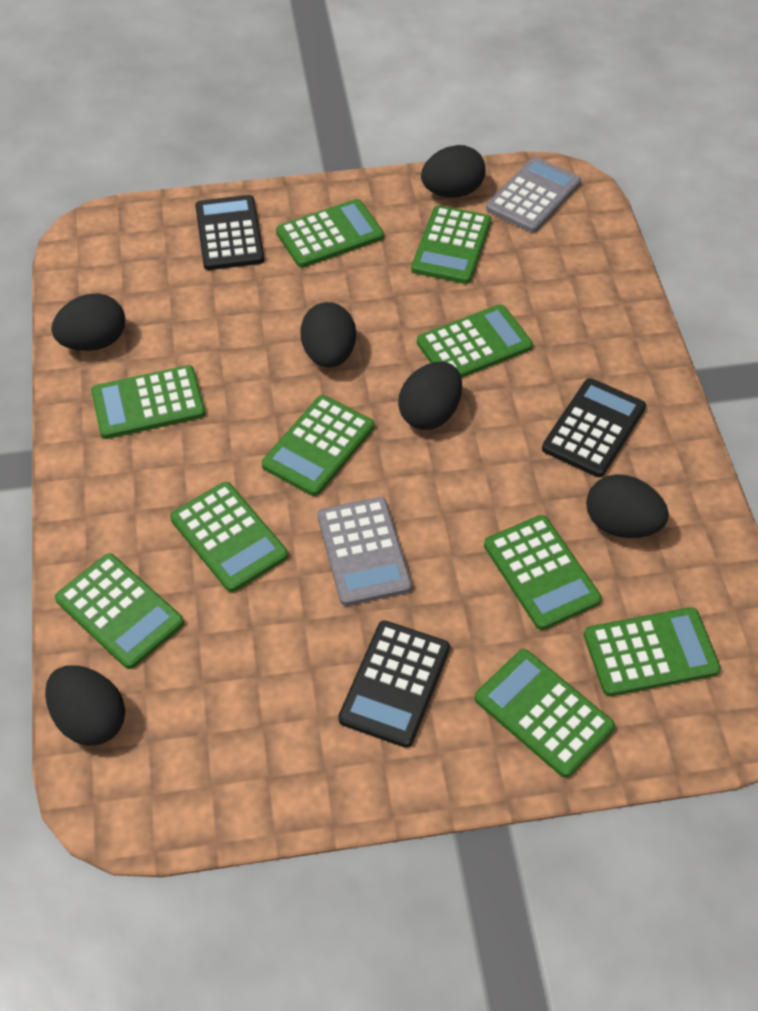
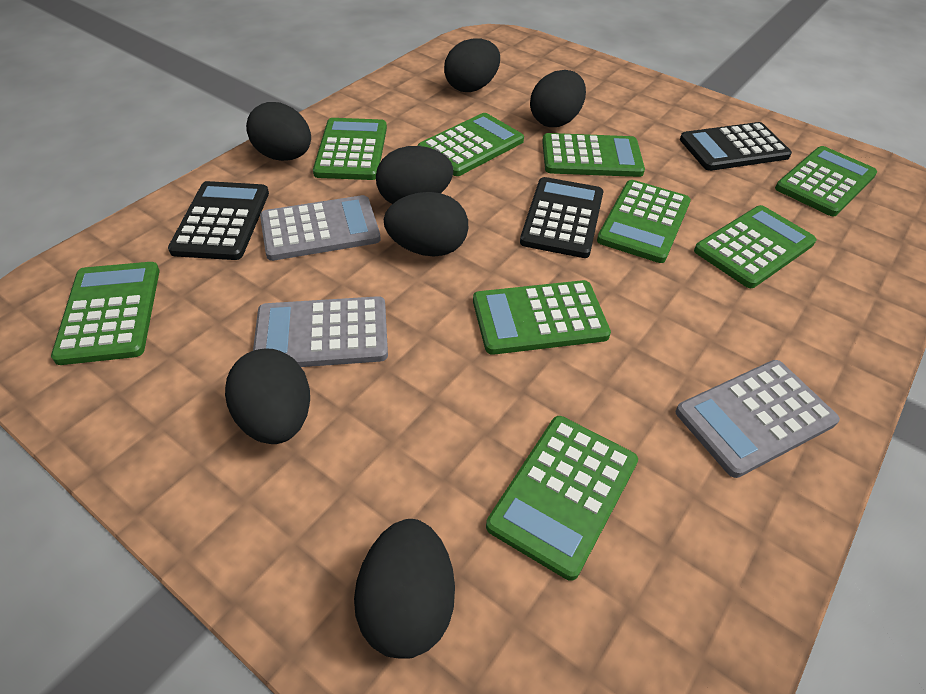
black egg: 6 -> 7
green calculator: 10 -> 9
grey calculator: 2 -> 3

